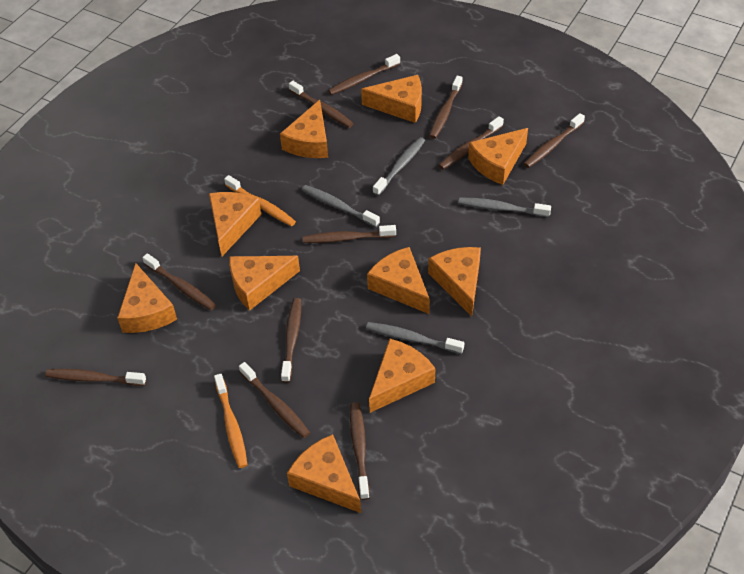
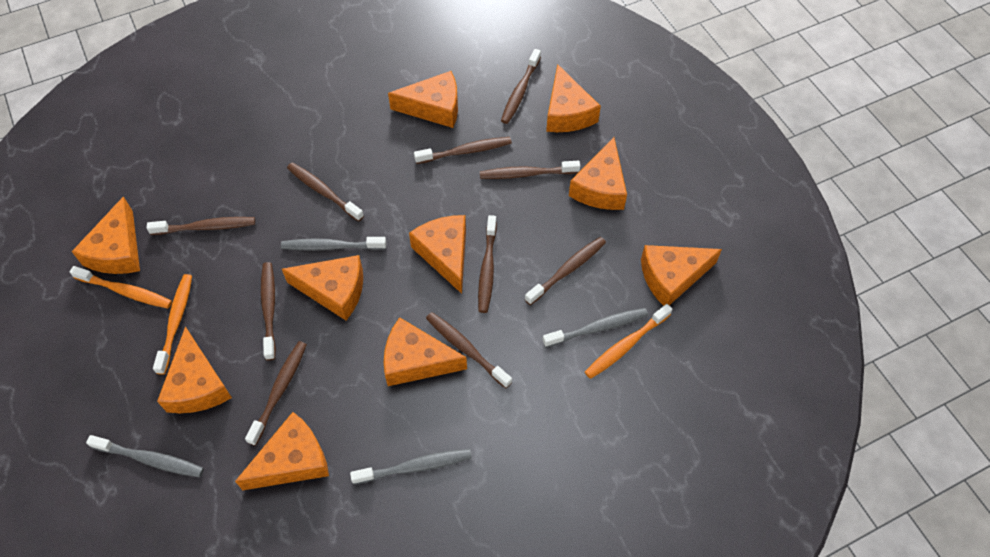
brown toothbrush: 11 -> 10
orange toothbrush: 2 -> 3

